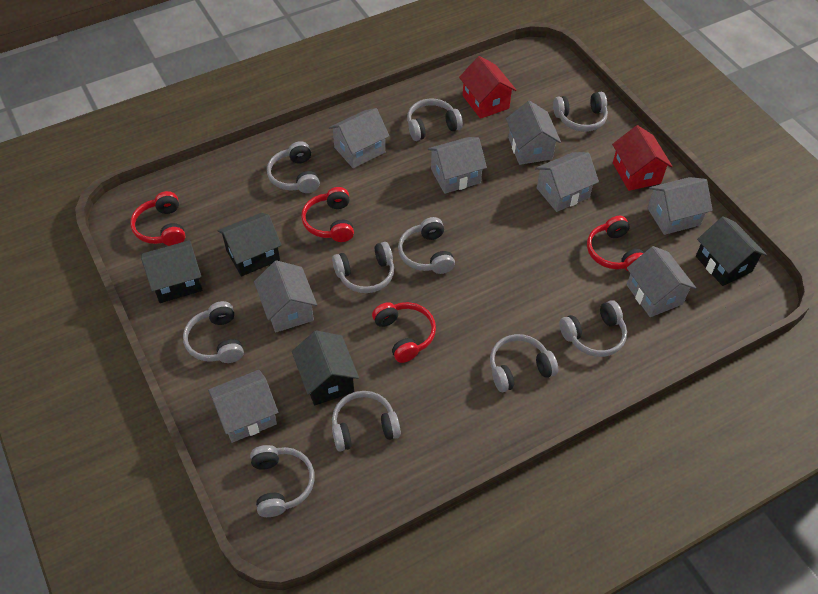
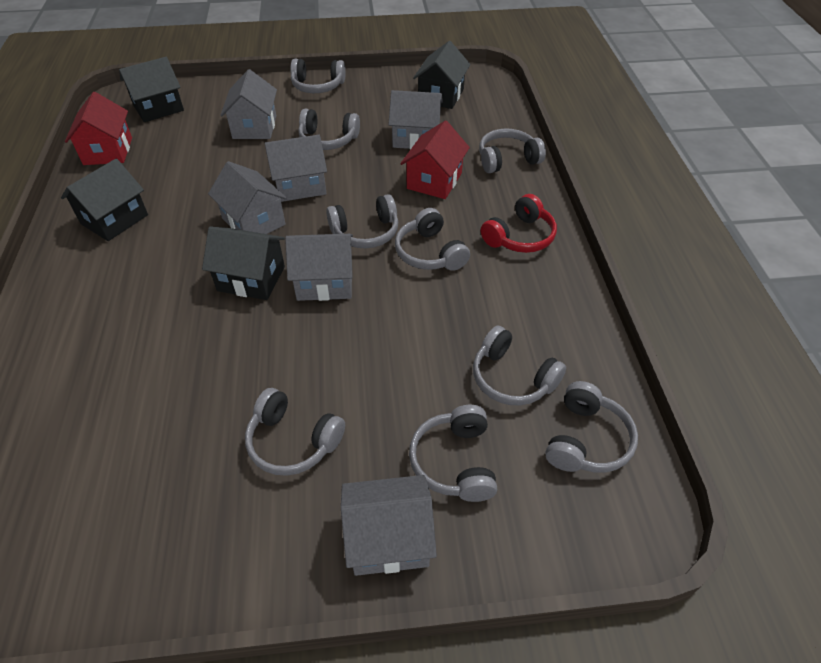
grey headphones: 10 -> 9
grey house: 8 -> 6
red headphones: 4 -> 1

